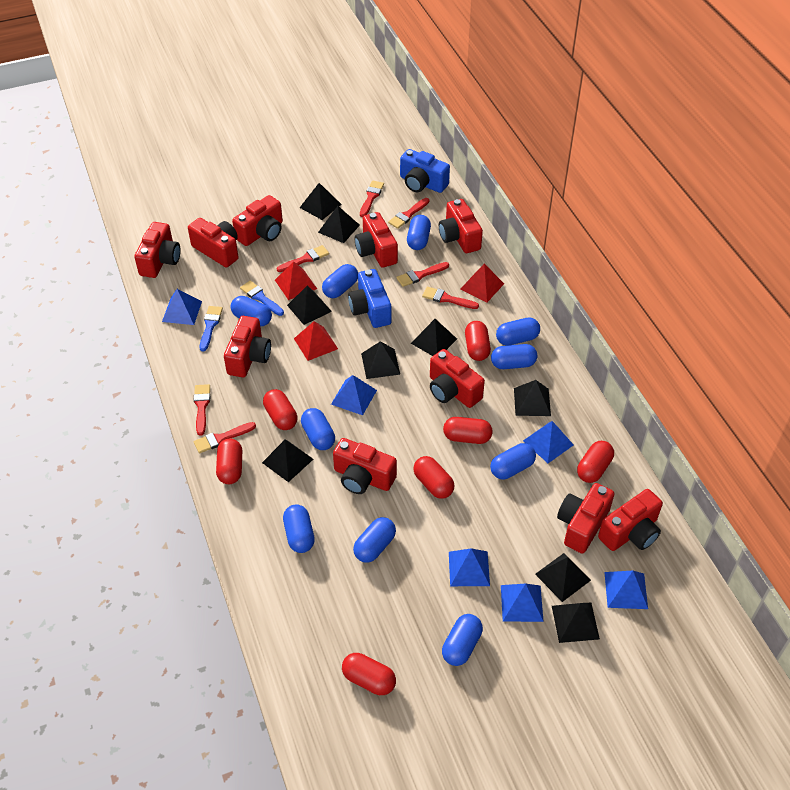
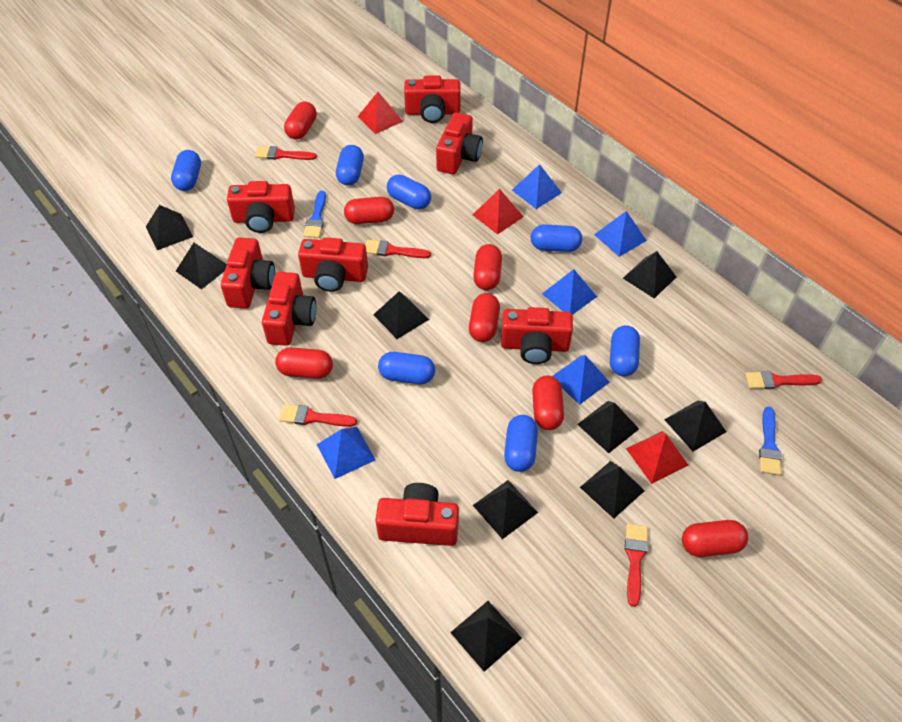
blue camera: 2 -> 0
blue capsule: 10 -> 7
blue pyramid: 6 -> 5
red brush: 7 -> 5
red camera: 10 -> 8

